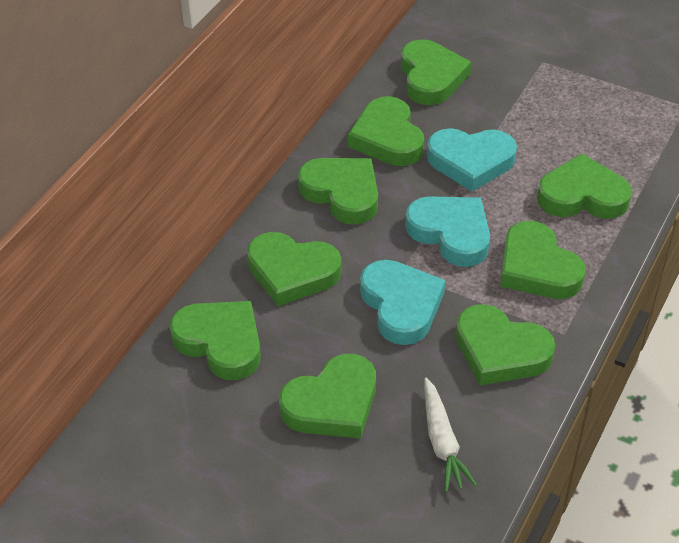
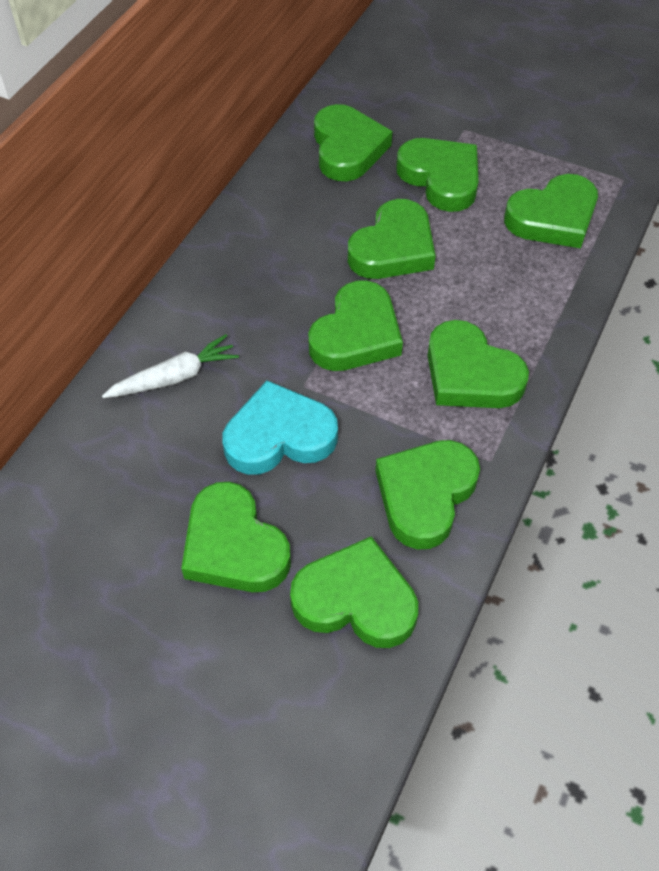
turquoise heart: 3 -> 1

